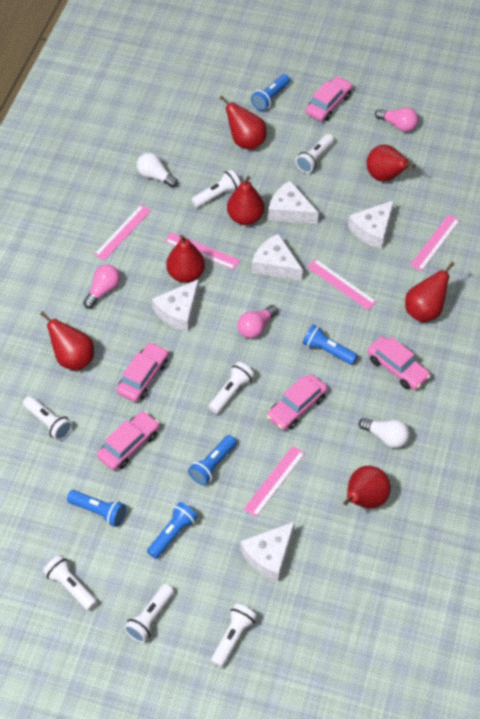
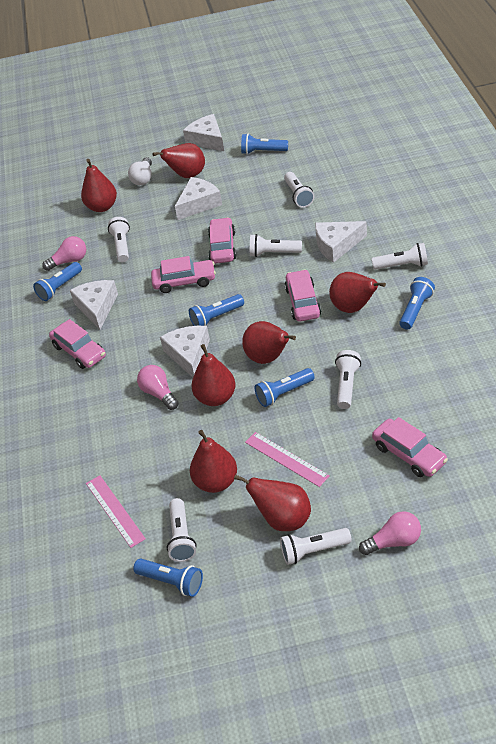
blue flashlight: 5 -> 6
pink ruler: 5 -> 2
white light bulb: 2 -> 1

